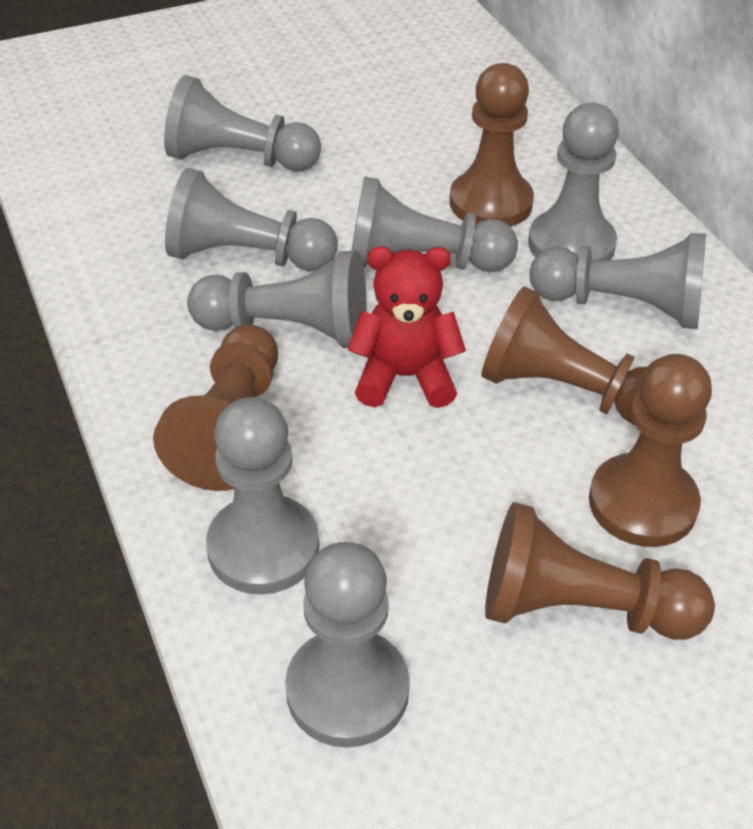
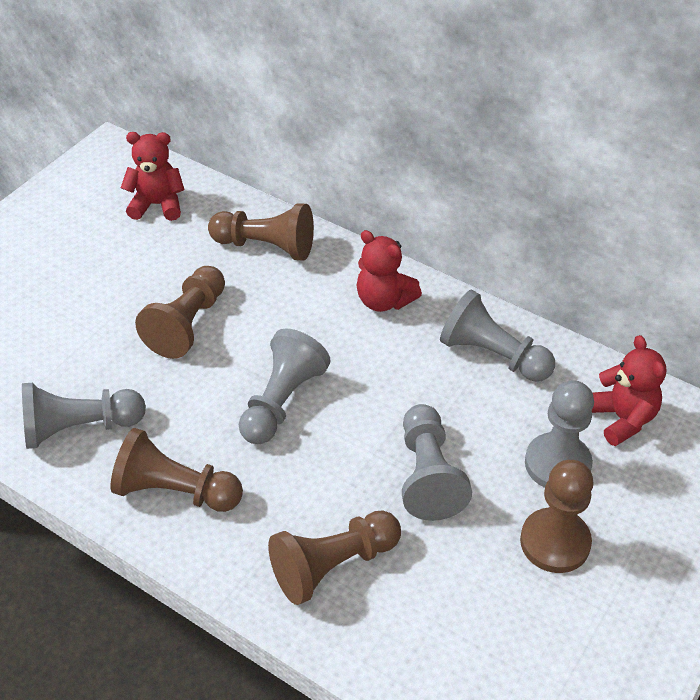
grey pawn: 8 -> 5
red teddy bear: 1 -> 3

